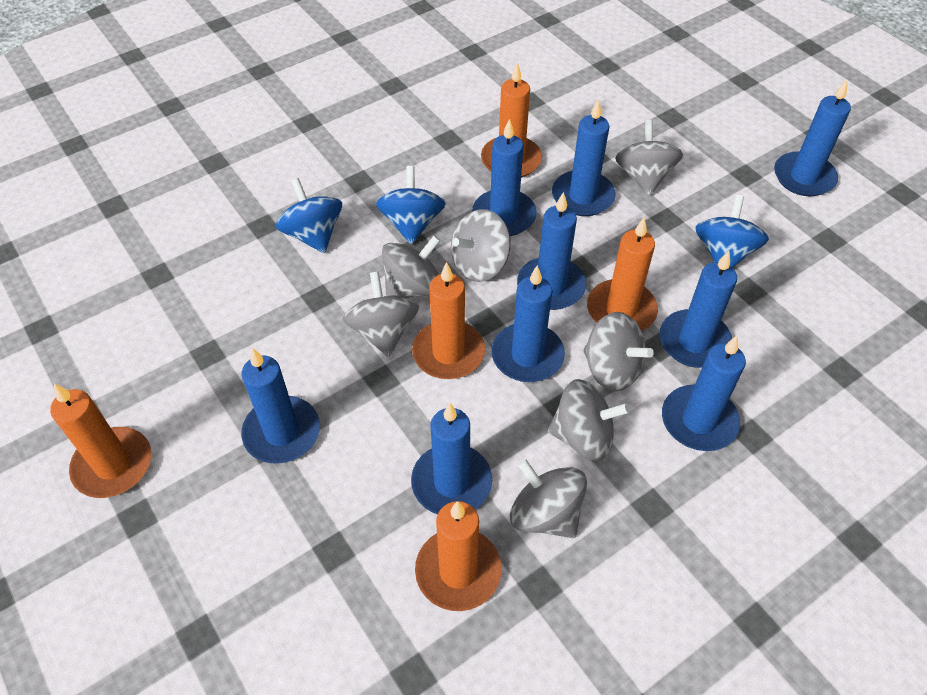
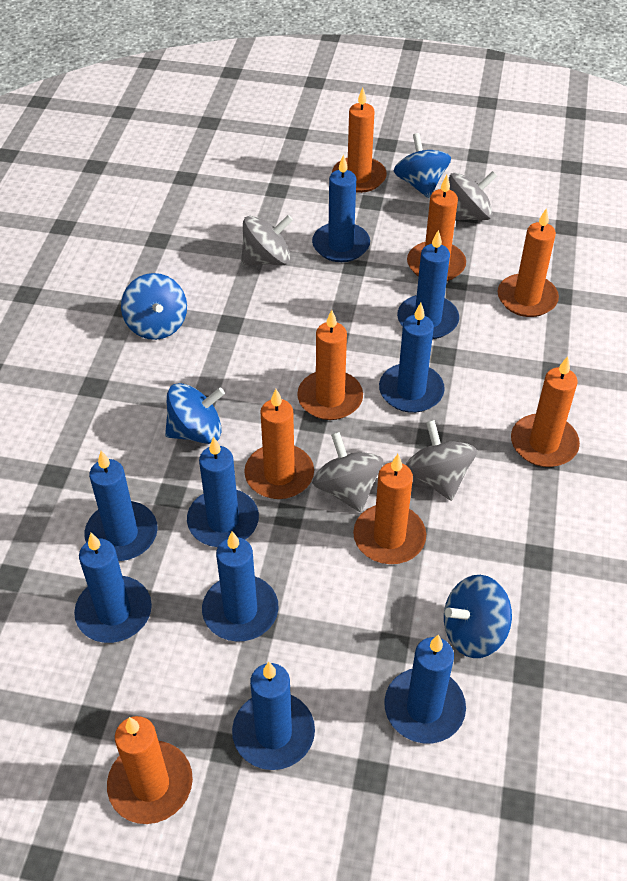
blue spinning top: 3 -> 4
grey spinning top: 7 -> 4
orange candle: 5 -> 8

